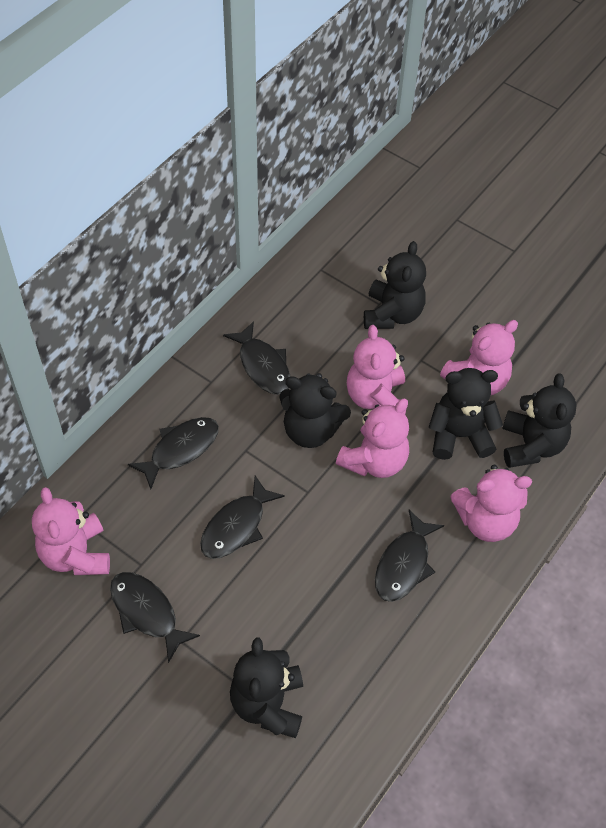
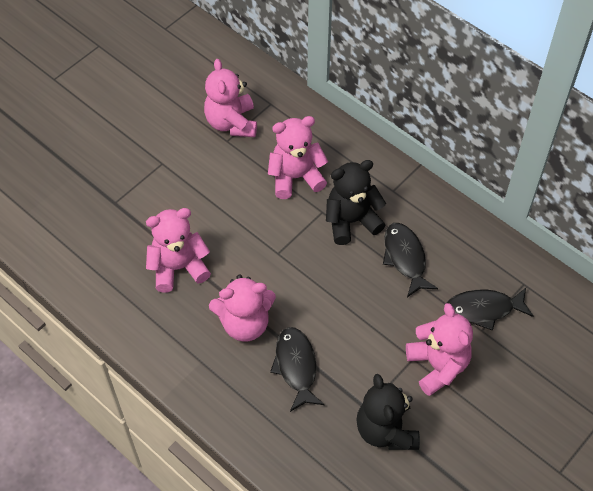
black fish: 5 -> 3
black teddy bear: 5 -> 2

